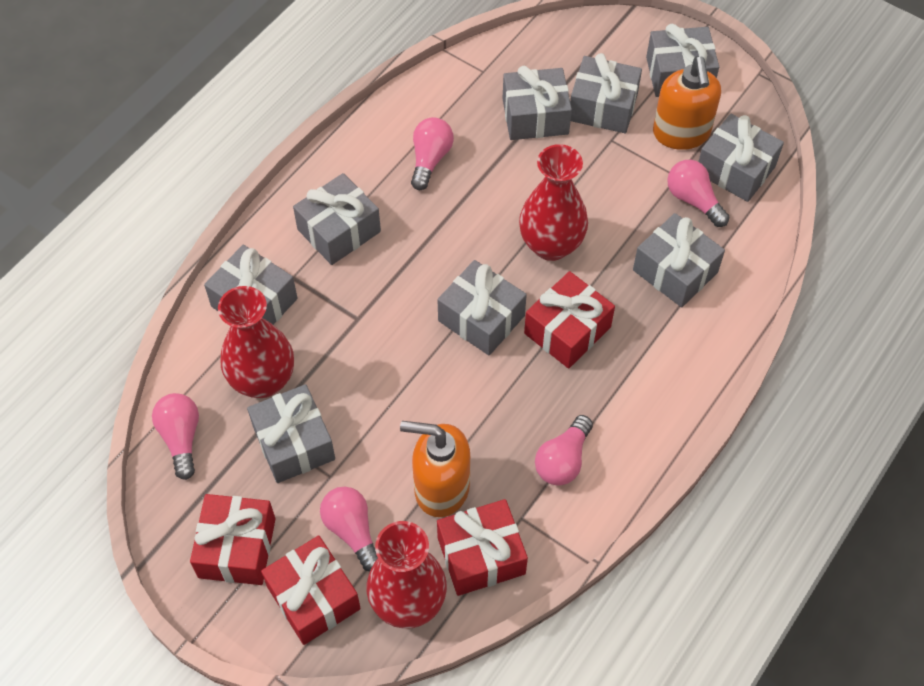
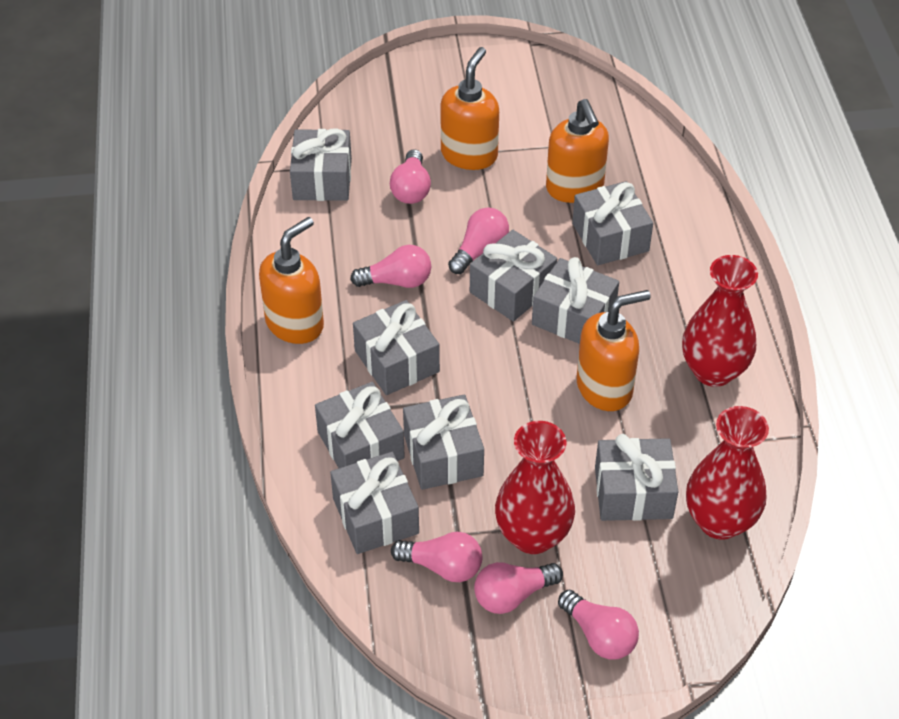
orange soap dispenser: 2 -> 4
pink light bulb: 5 -> 6
red gift: 4 -> 0

